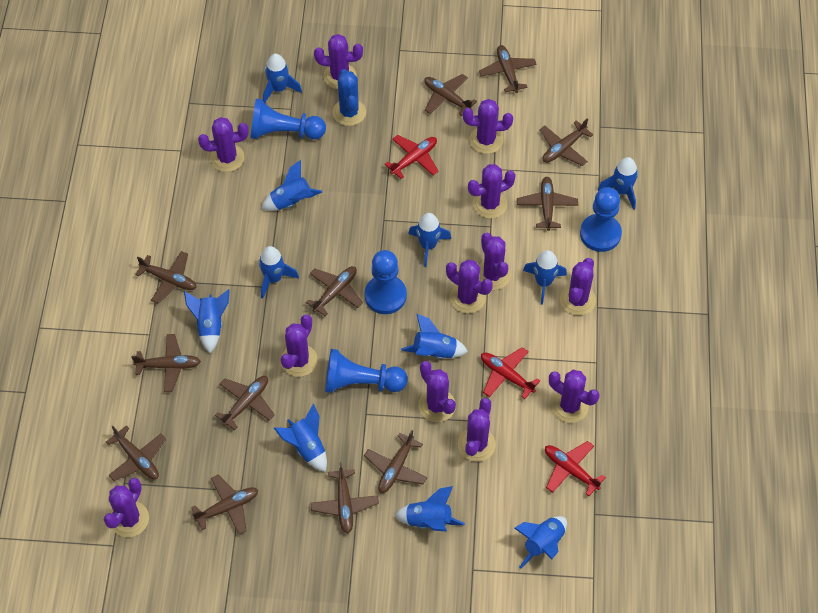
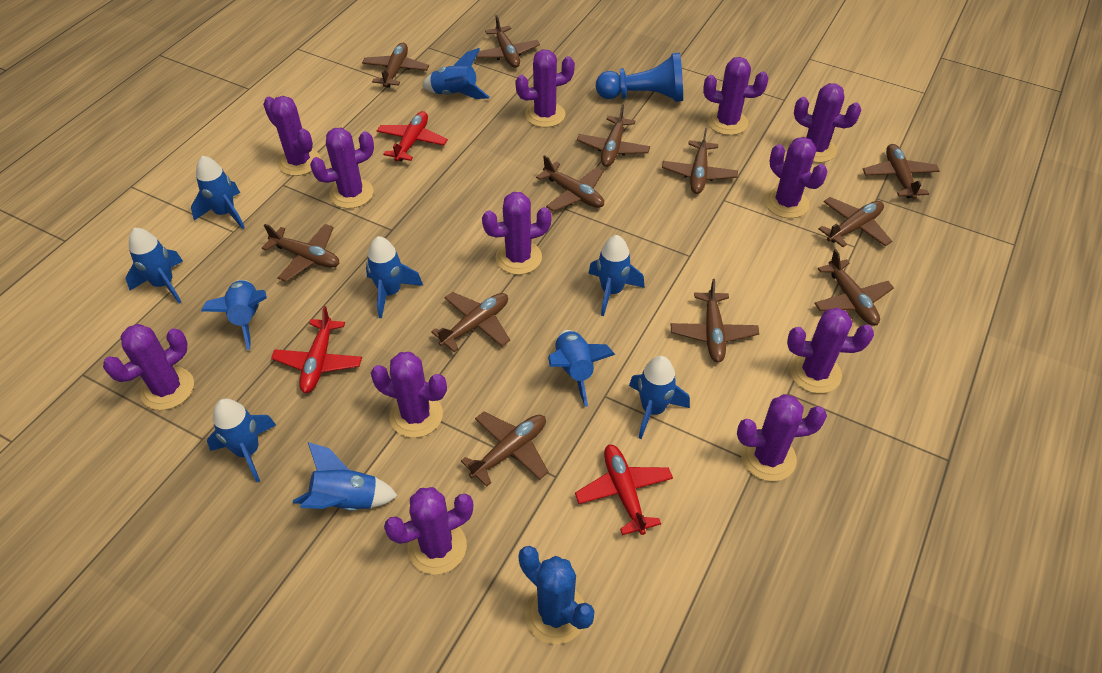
blue pawn: 4 -> 1
blue rocket: 11 -> 10

